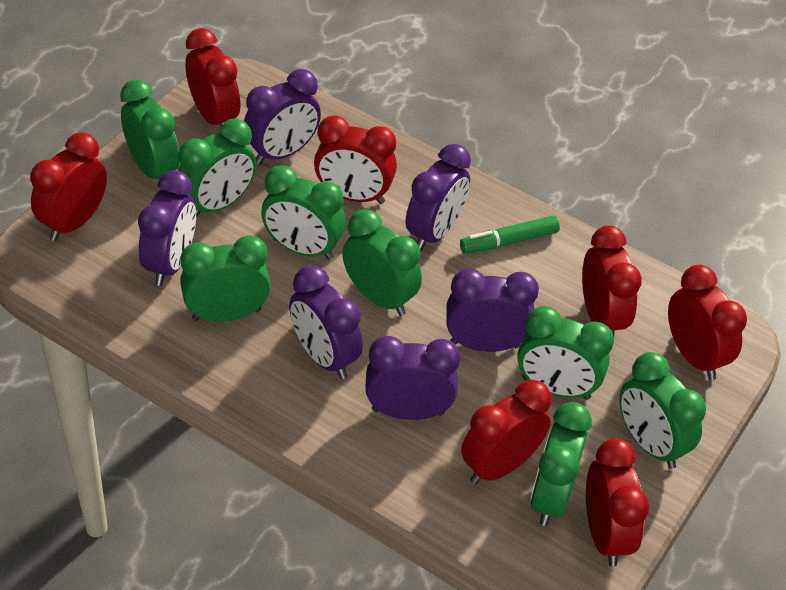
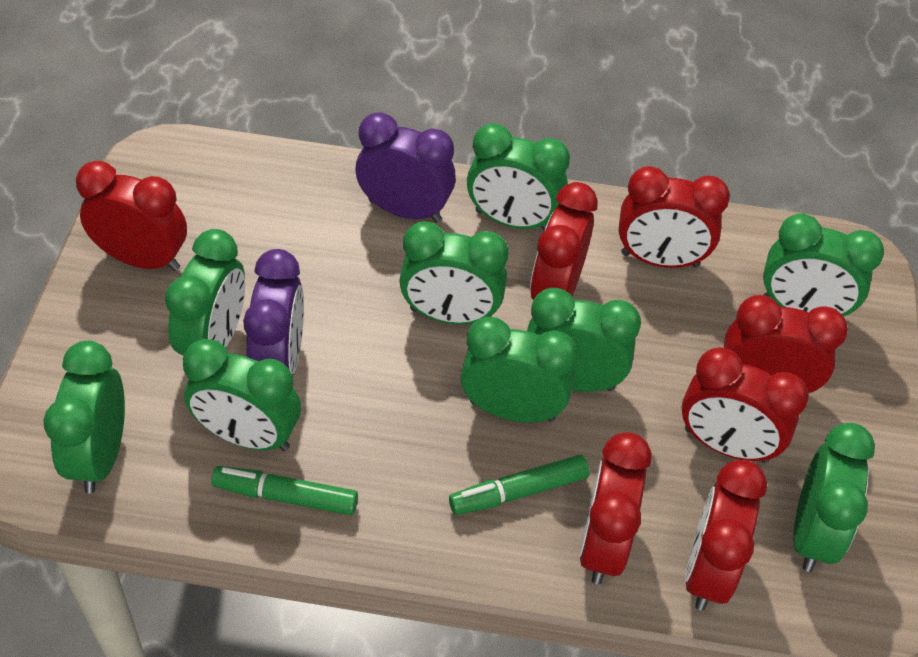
green clock: 8 -> 9
green marker: 1 -> 2
purple clock: 6 -> 2

